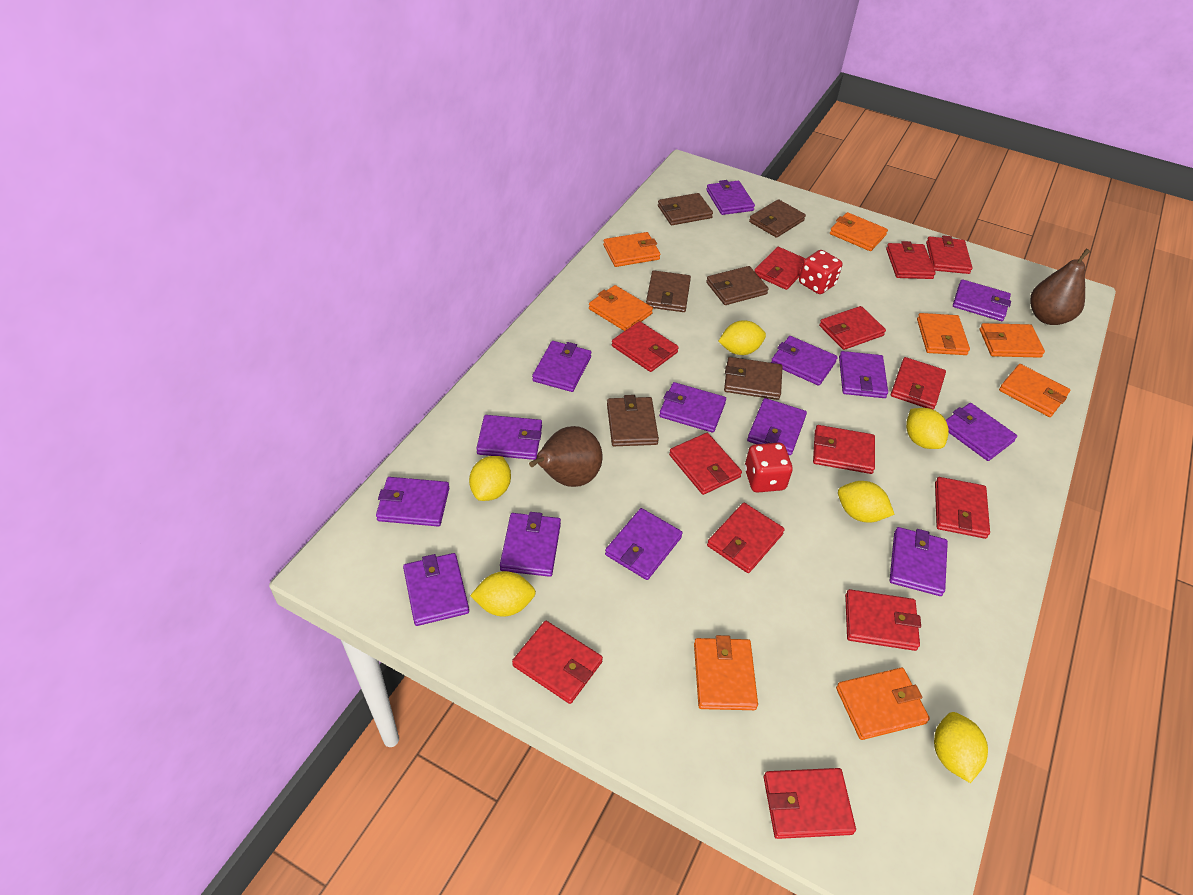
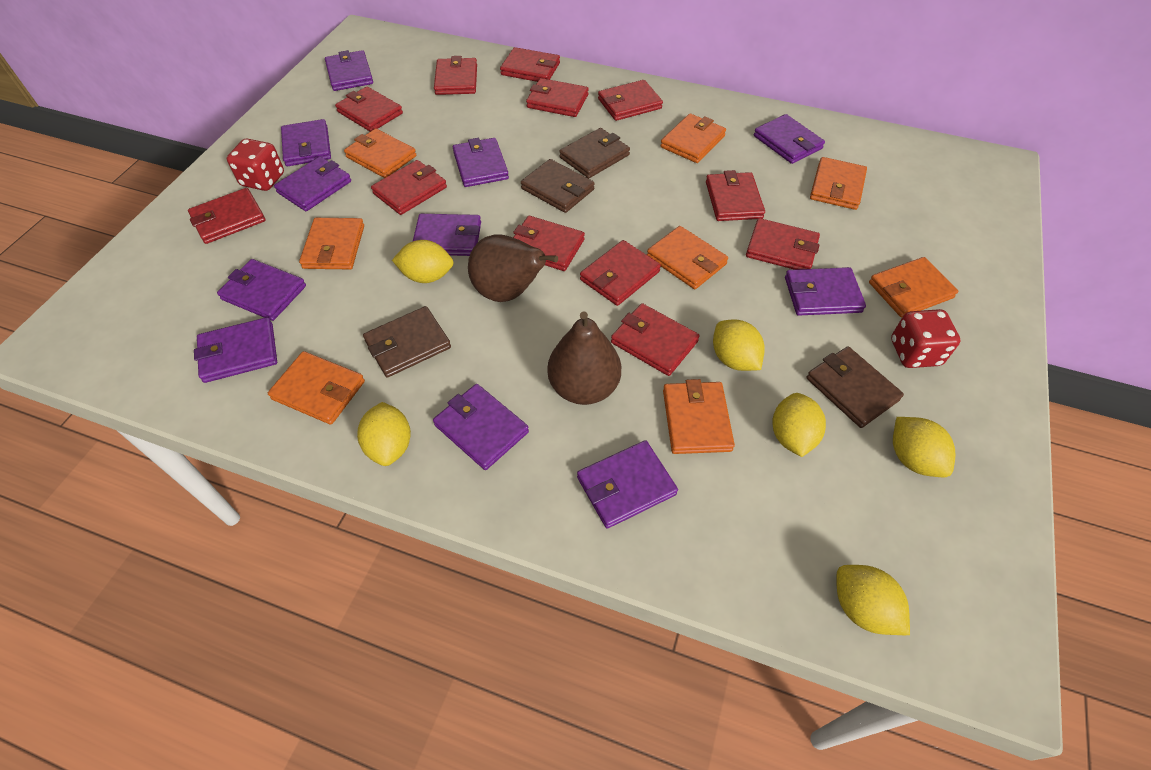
brown wallet: 6 -> 4
purple wallet: 14 -> 11
red wallet: 13 -> 12

